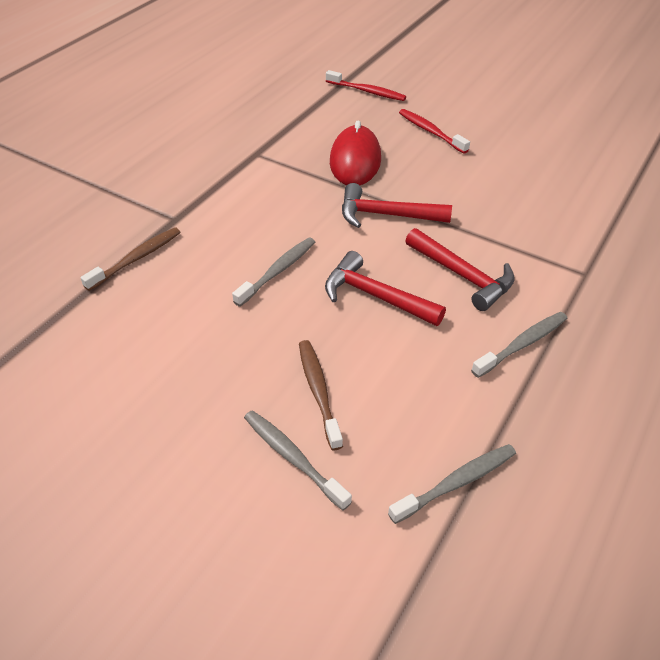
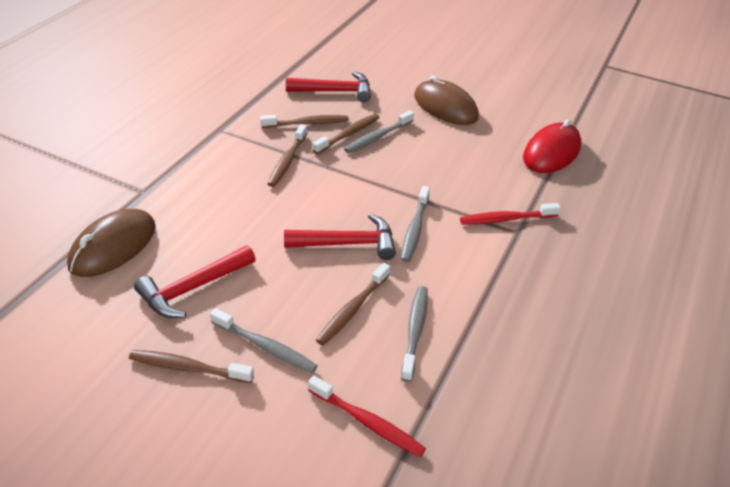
brown mouse: 0 -> 2
brown toothbrush: 2 -> 5

